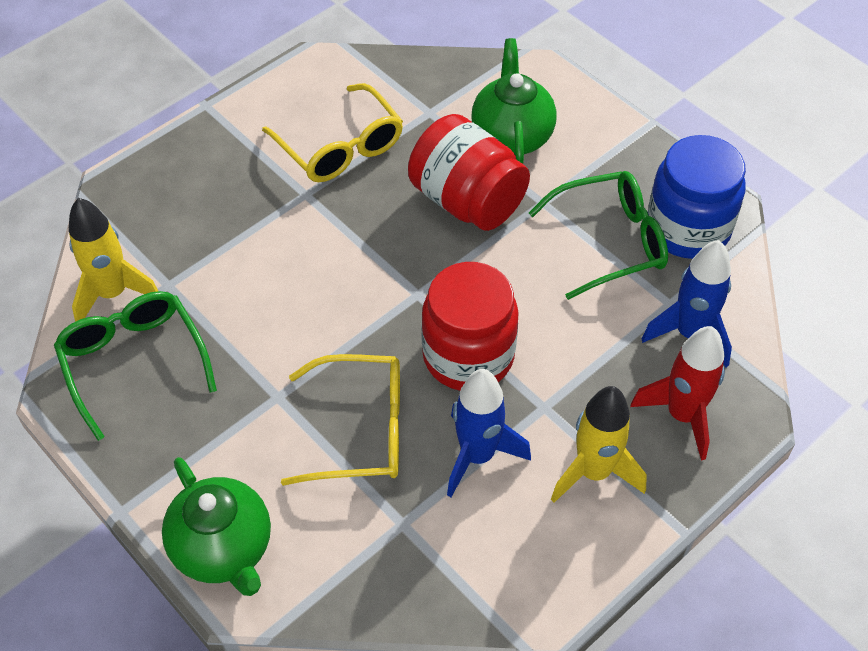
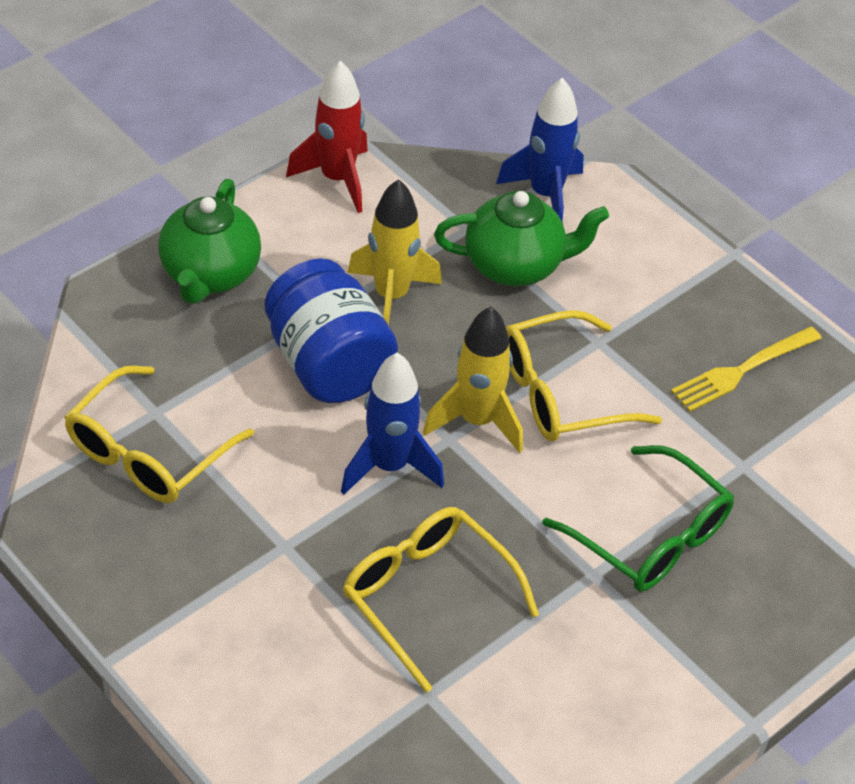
green glasses: 2 -> 1
red jar: 2 -> 0
yellow fork: 0 -> 1
yellow glasses: 2 -> 3

